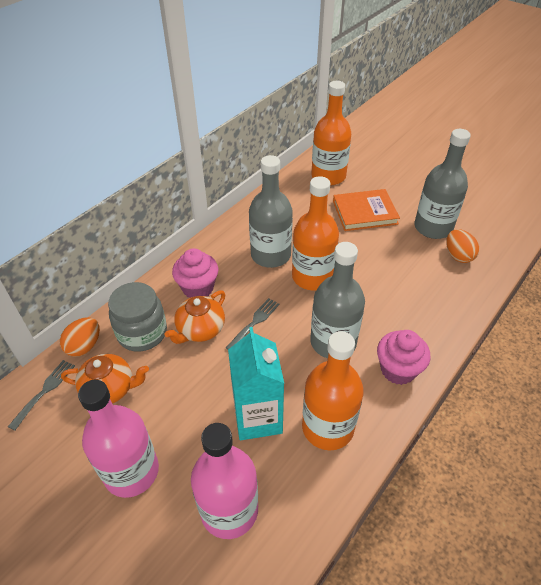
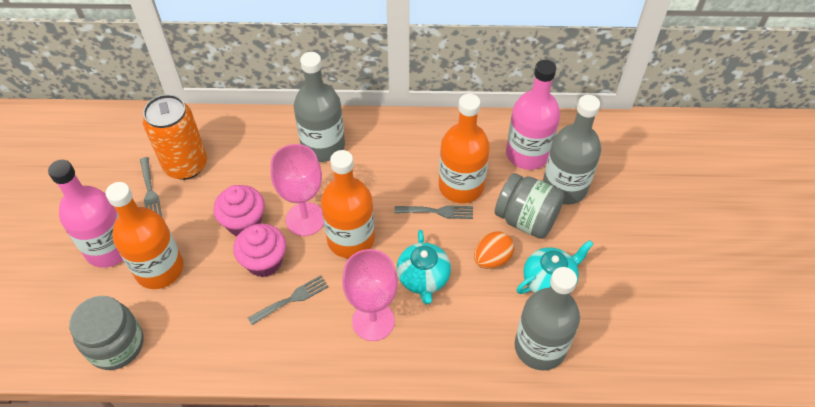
grey fork: 2 -> 3
grey jar: 1 -> 2
orange book: 1 -> 0
orange can: 0 -> 1
orange egg: 2 -> 1
orange teapot: 2 -> 0
pink goblet: 0 -> 2
turquoise carton: 1 -> 0
turquoise teapot: 0 -> 2

